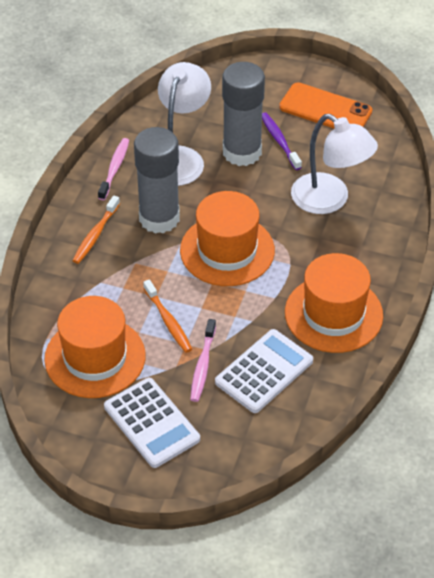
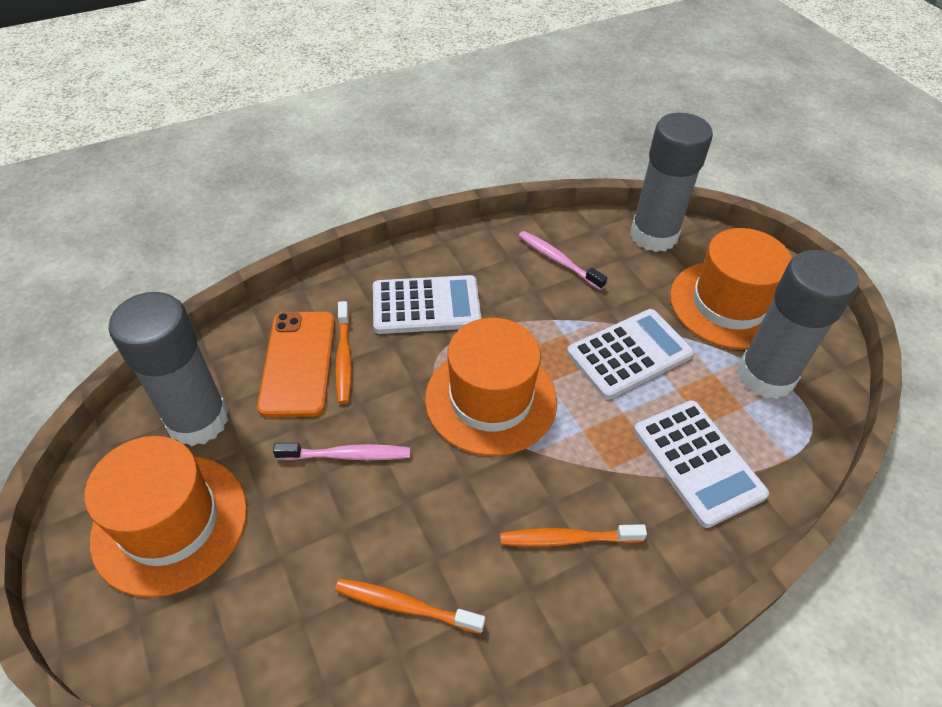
grey glue stick: 2 -> 3
orange toothbrush: 2 -> 3
purple toothbrush: 1 -> 0
white calculator: 2 -> 3
white lamp: 2 -> 0

